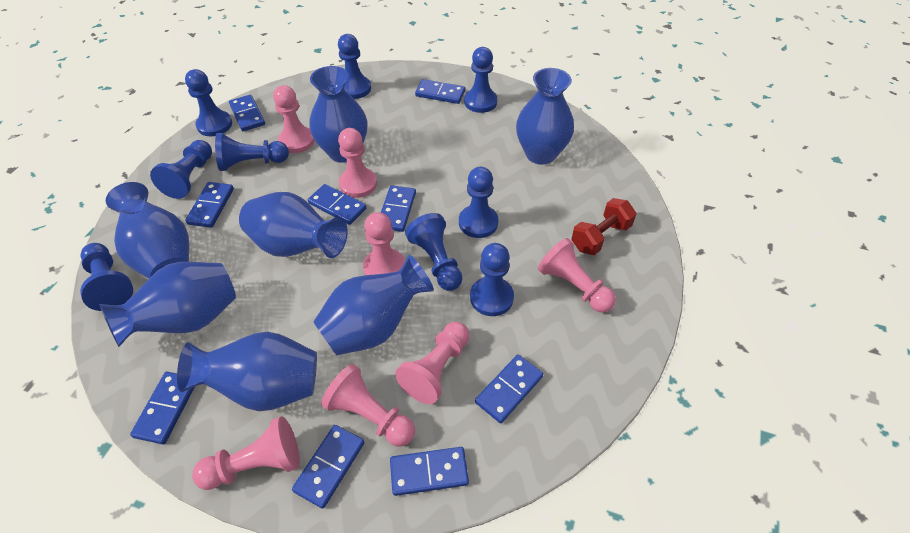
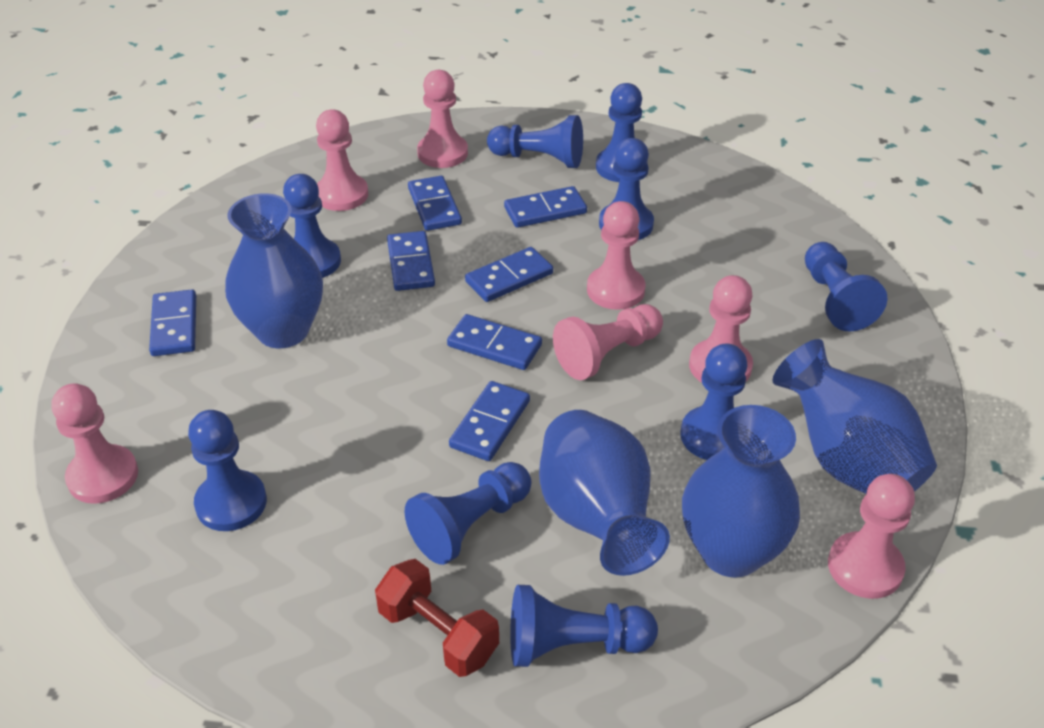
blue domino: 9 -> 7
blue vase: 7 -> 4

